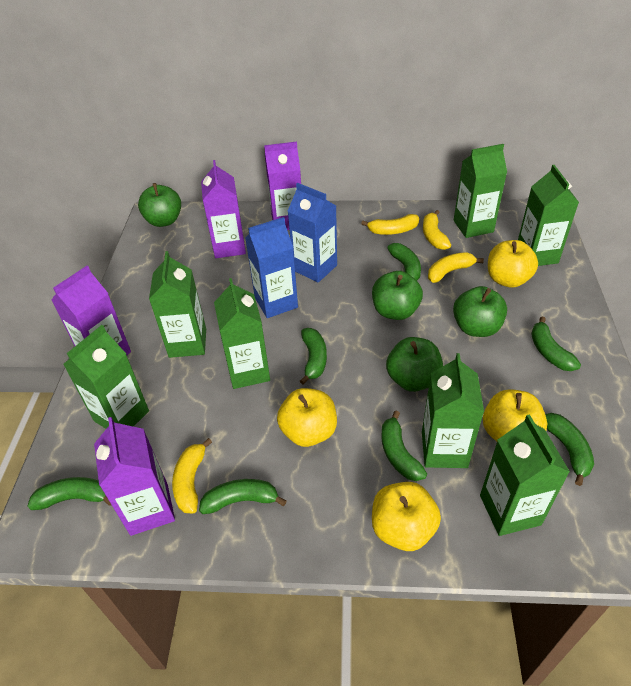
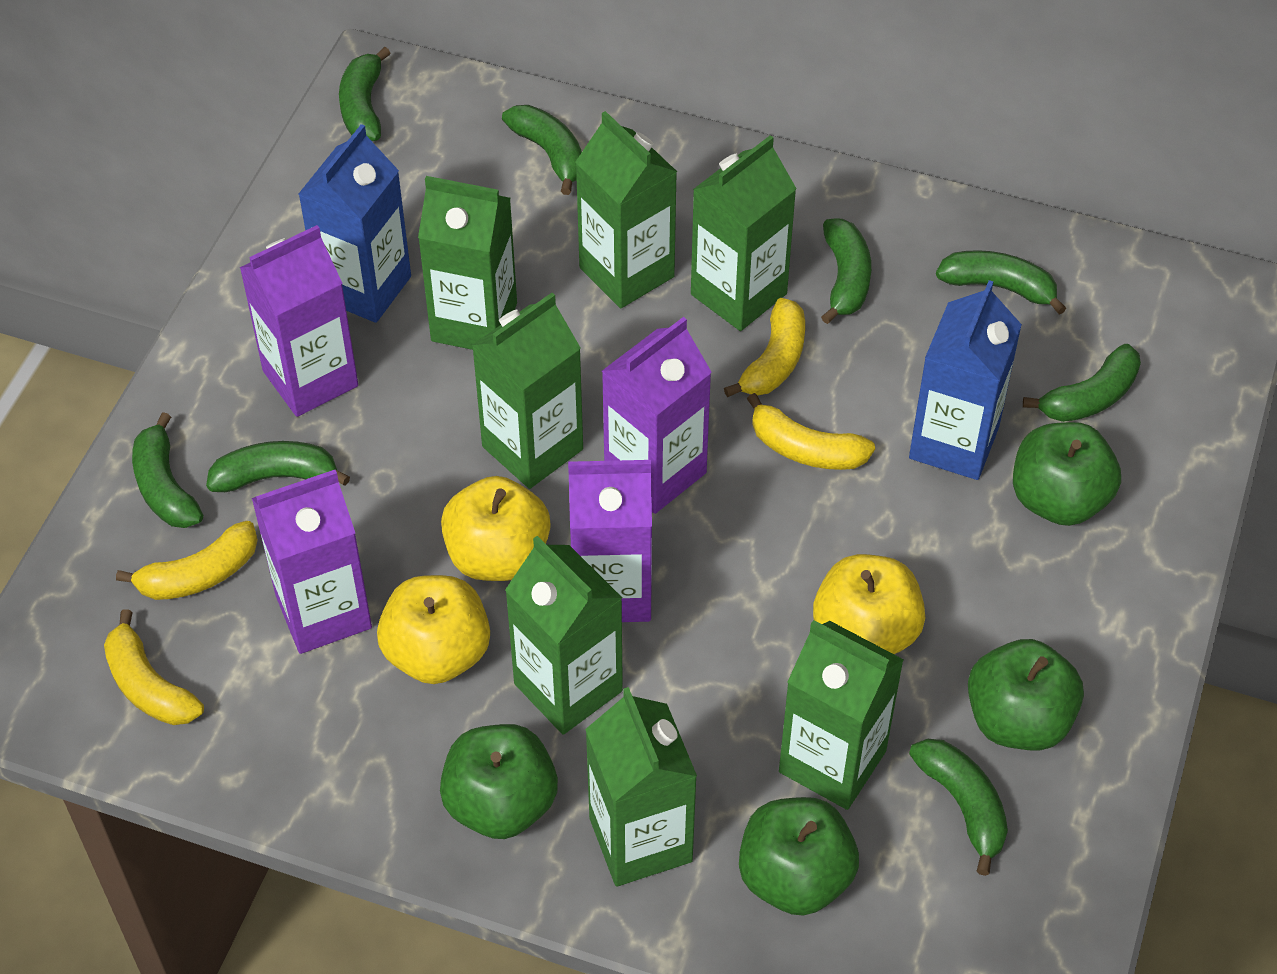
green banana: 7 -> 8
yellow apple: 4 -> 3

